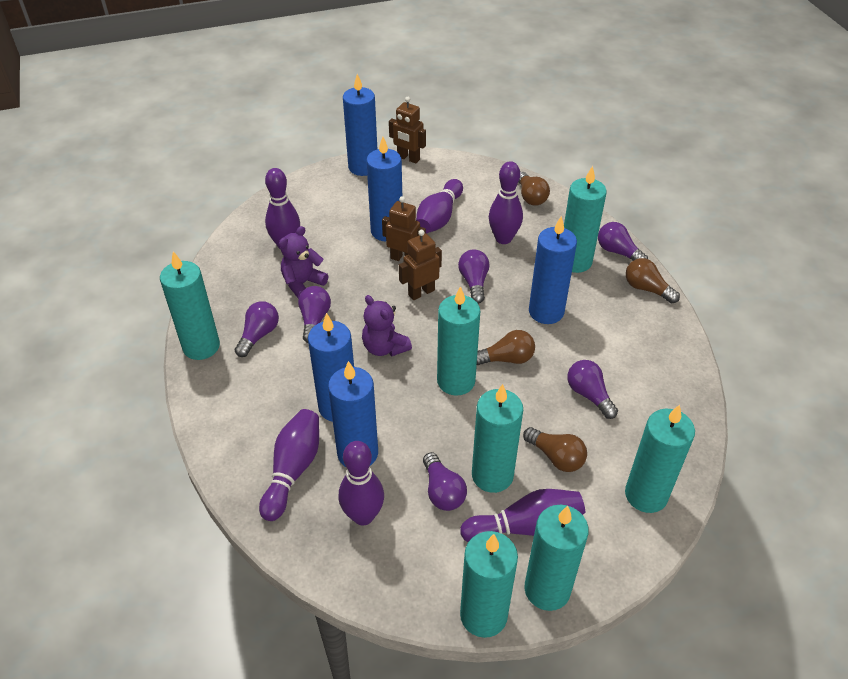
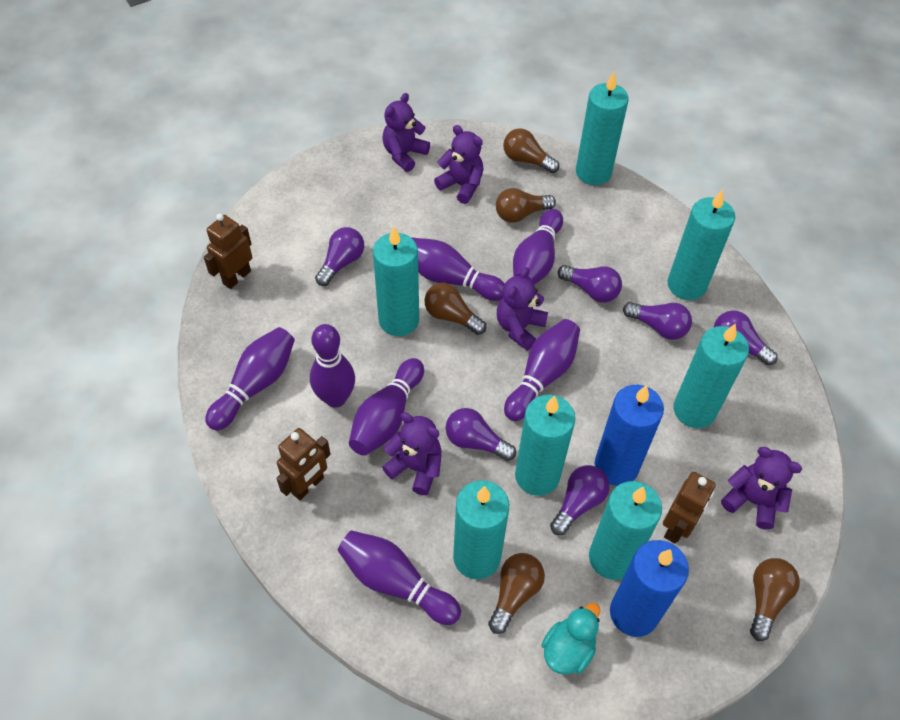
blue candle: 5 -> 2
brown light bulb: 4 -> 5
purple bowling pin: 6 -> 7
purple teddy bear: 2 -> 5
turquoise duck: 0 -> 1

